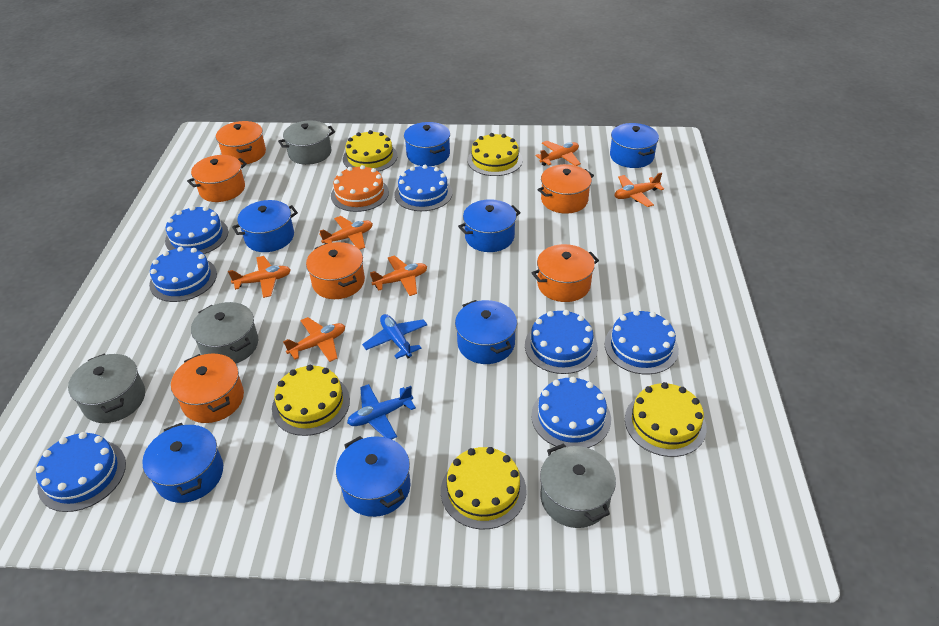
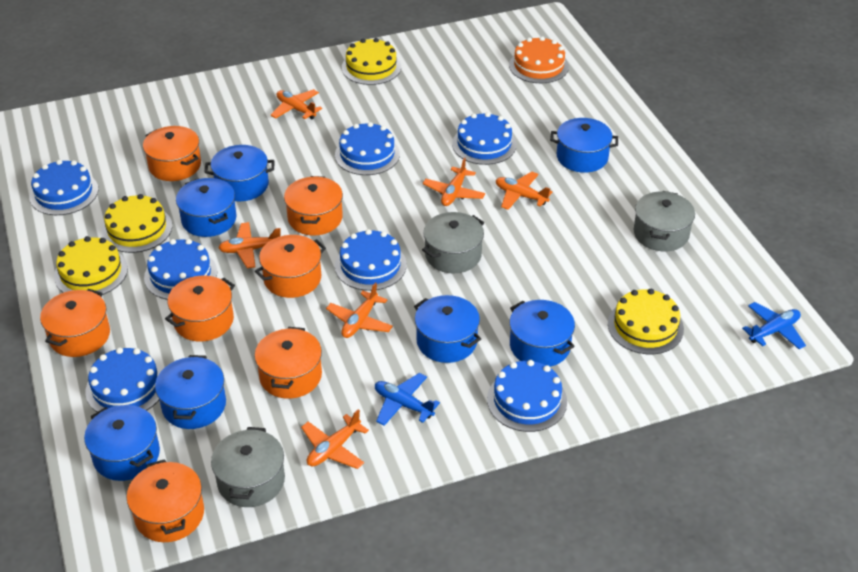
grey pot: 4 -> 3
orange pot: 6 -> 7
yellow cake: 5 -> 4

